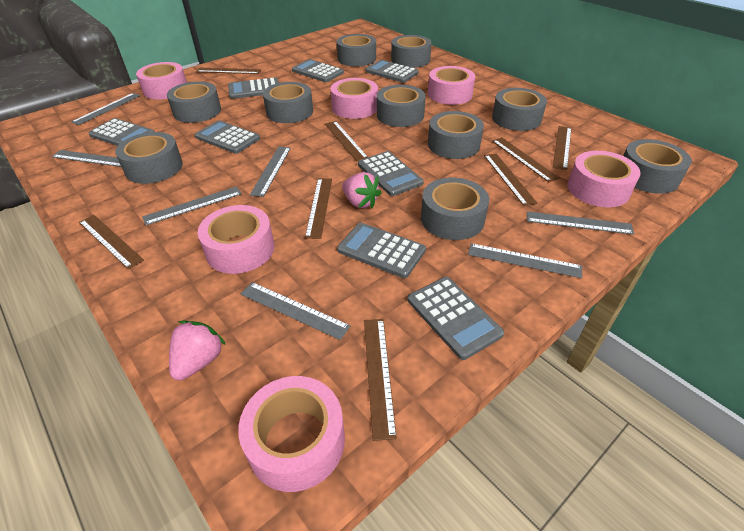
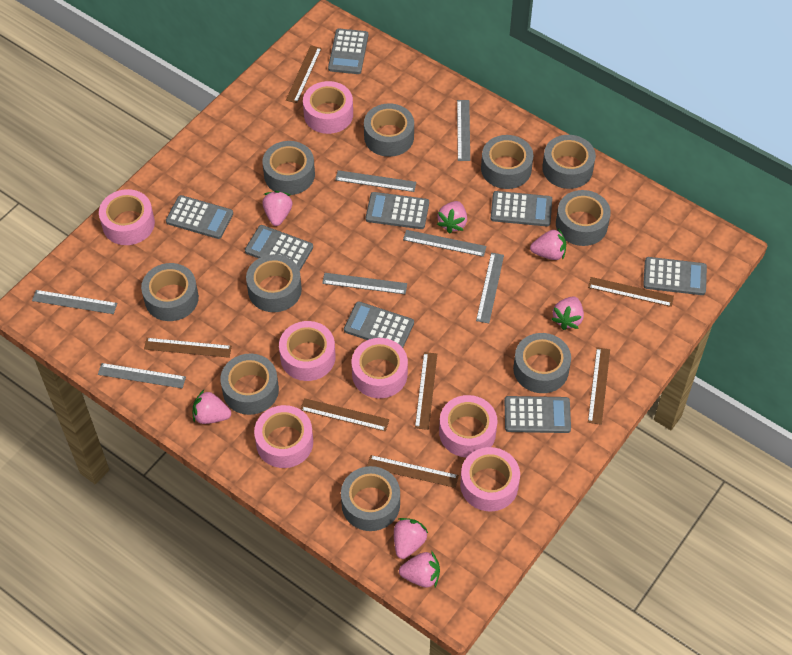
brown ruler: 8 -> 7
pink strawberry: 2 -> 7
pink tape: 6 -> 7

